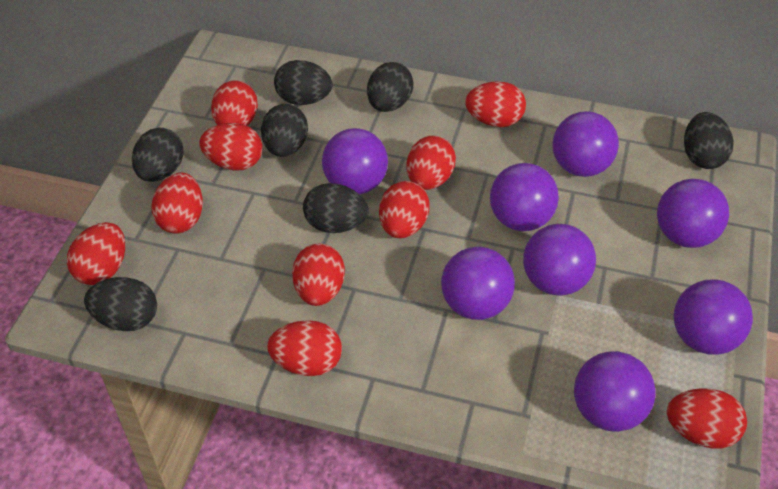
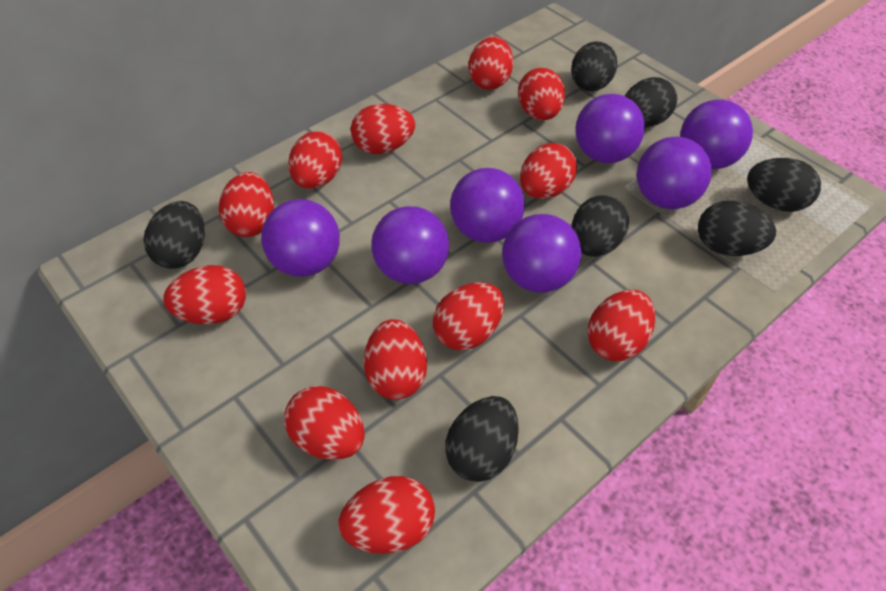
purple ball: 8 -> 7
red egg: 10 -> 12

